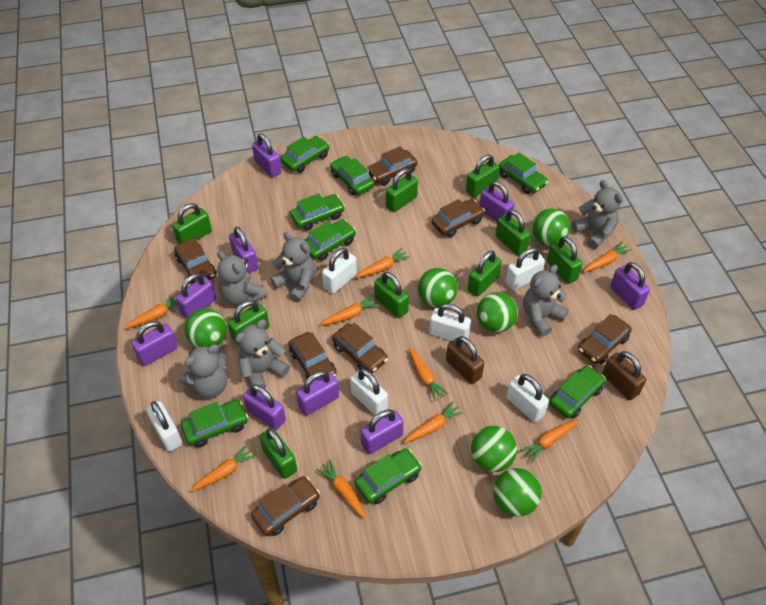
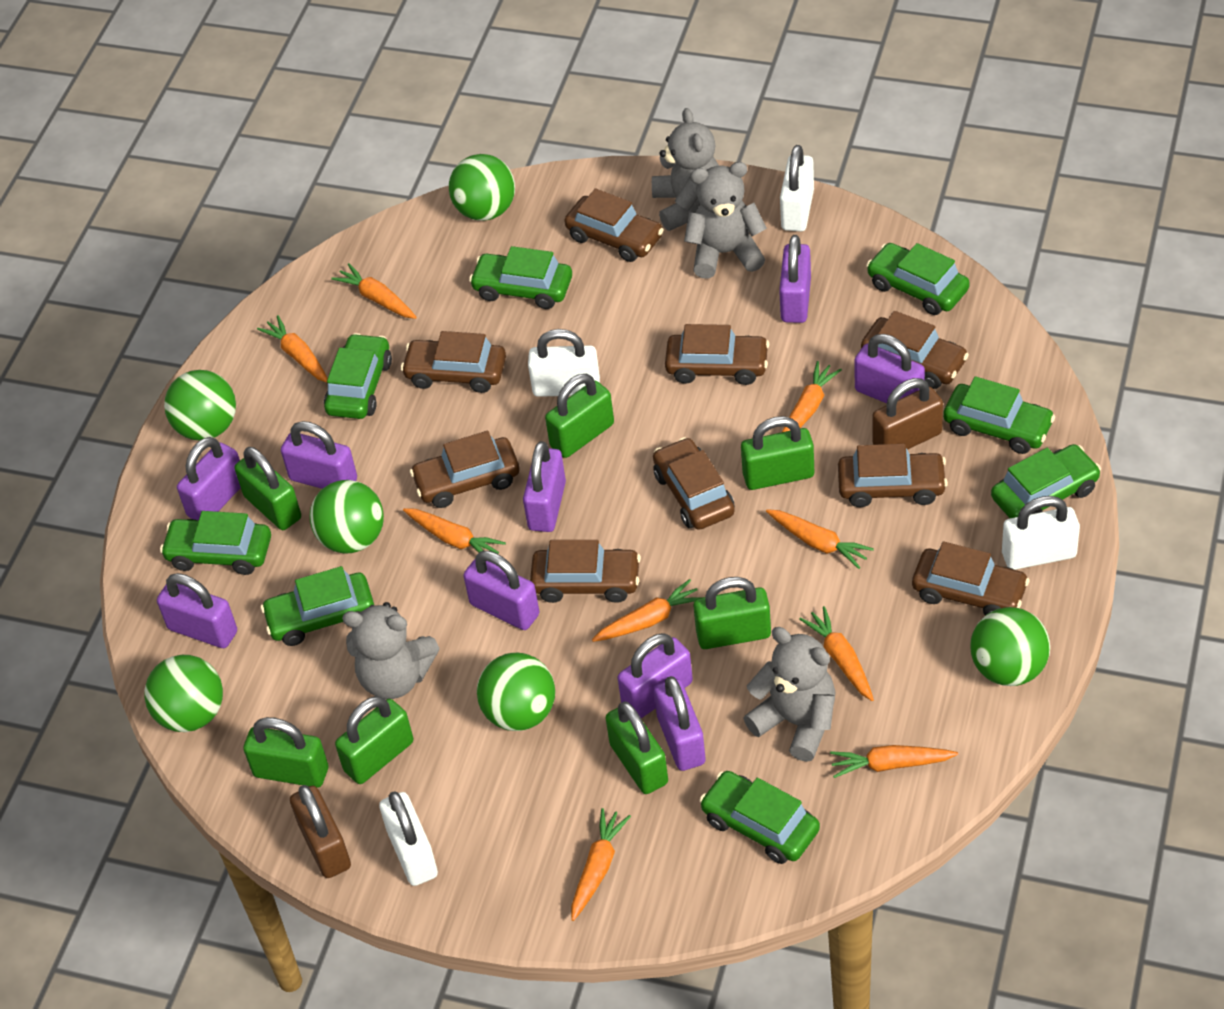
brown car: 7 -> 9
green padlock: 9 -> 7
grey teddy bear: 6 -> 4
white padlock: 6 -> 4

